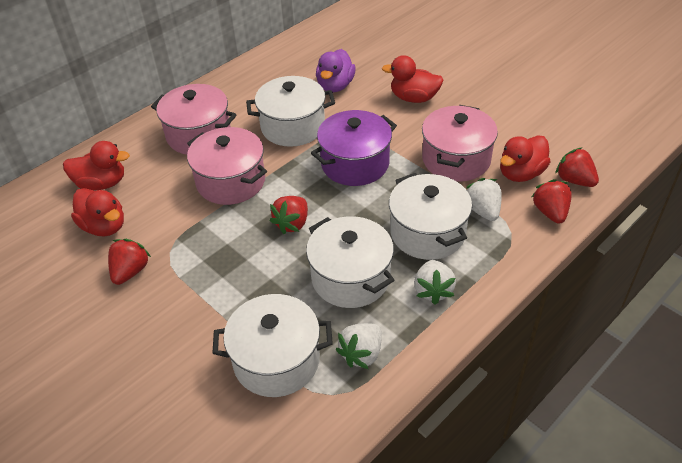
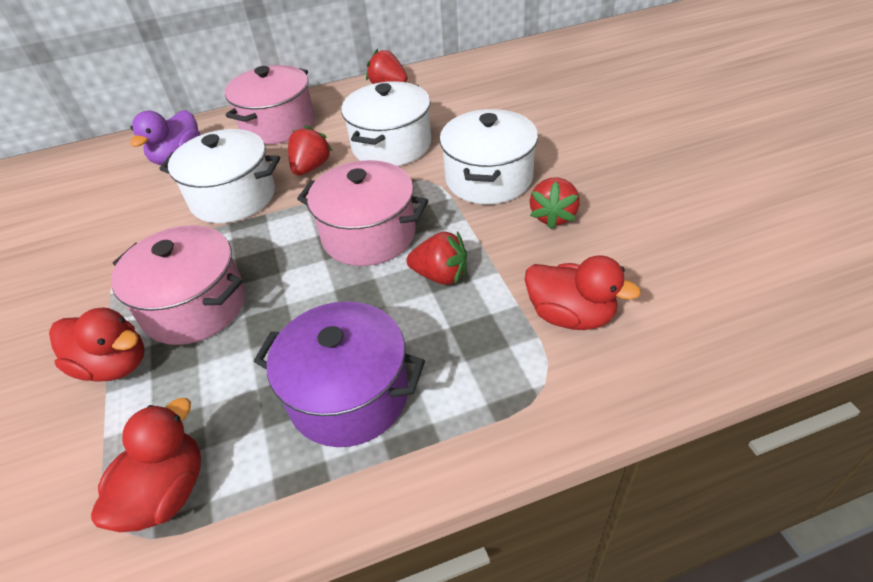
red duck: 4 -> 3
white pot: 4 -> 3
white strawberry: 3 -> 0

